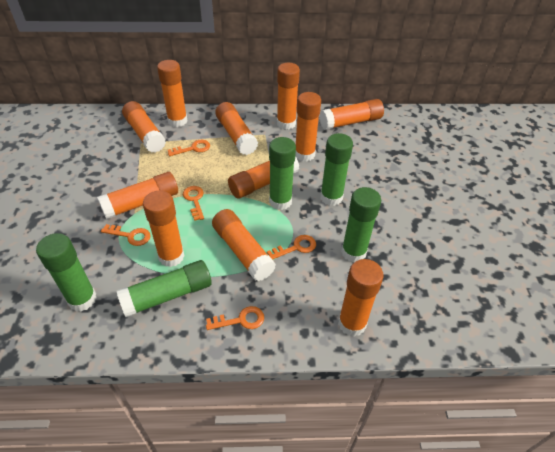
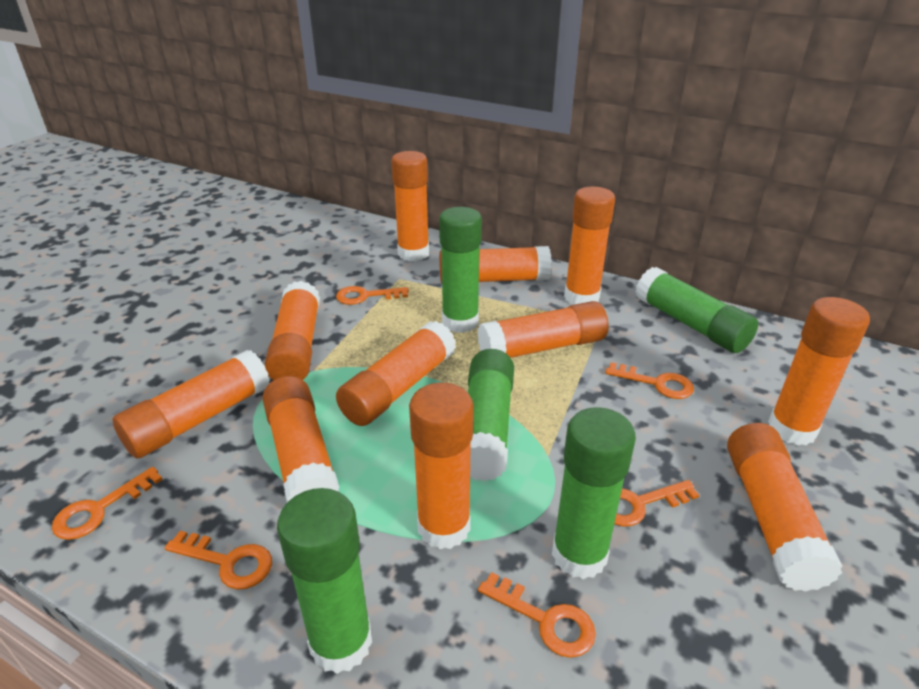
orange key: 5 -> 6

